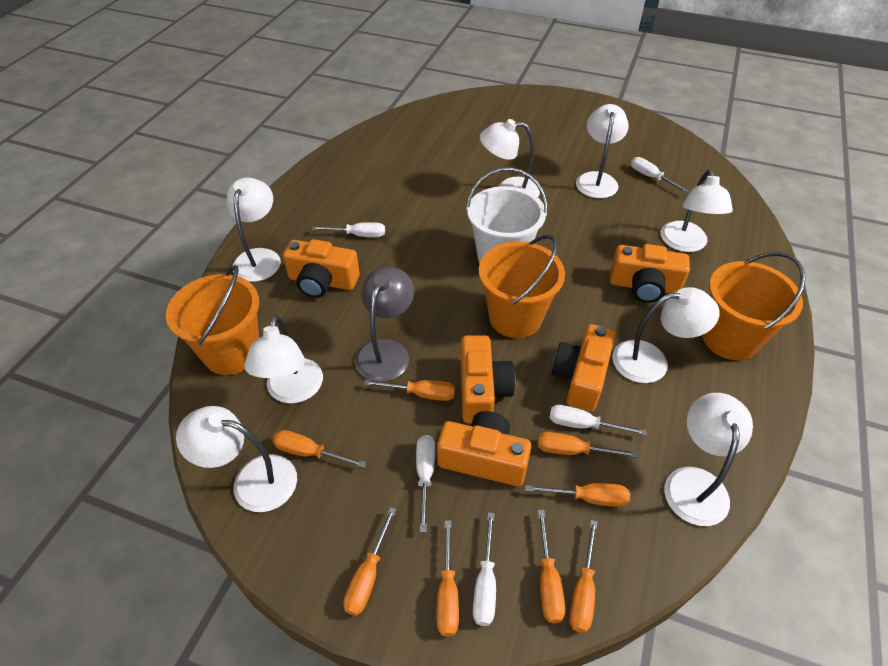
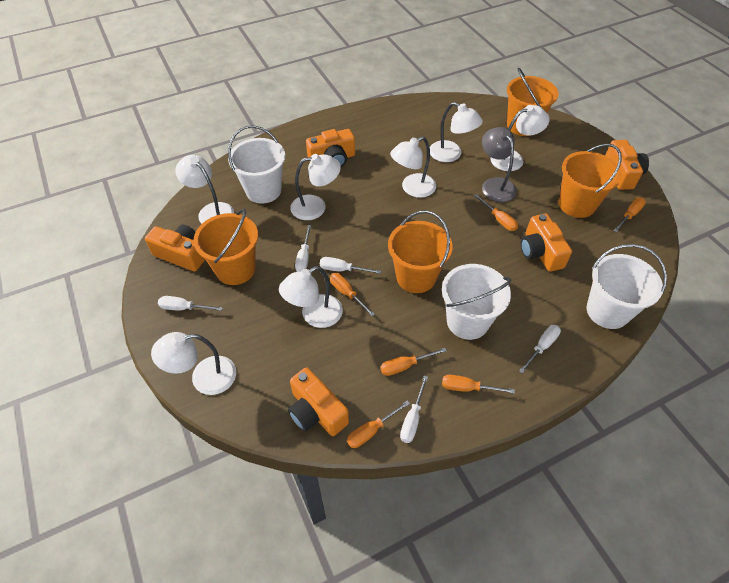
orange bucket: 3 -> 4
orange screwdriver: 8 -> 6
white bucket: 1 -> 3
white lamp: 8 -> 7

